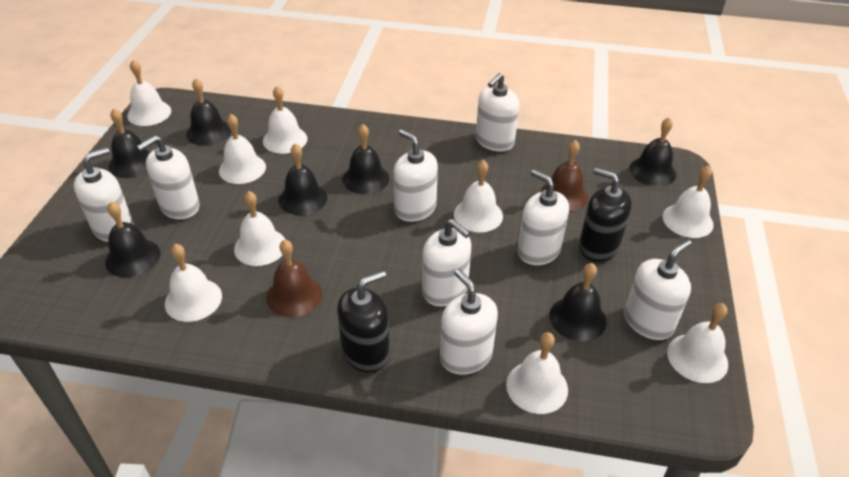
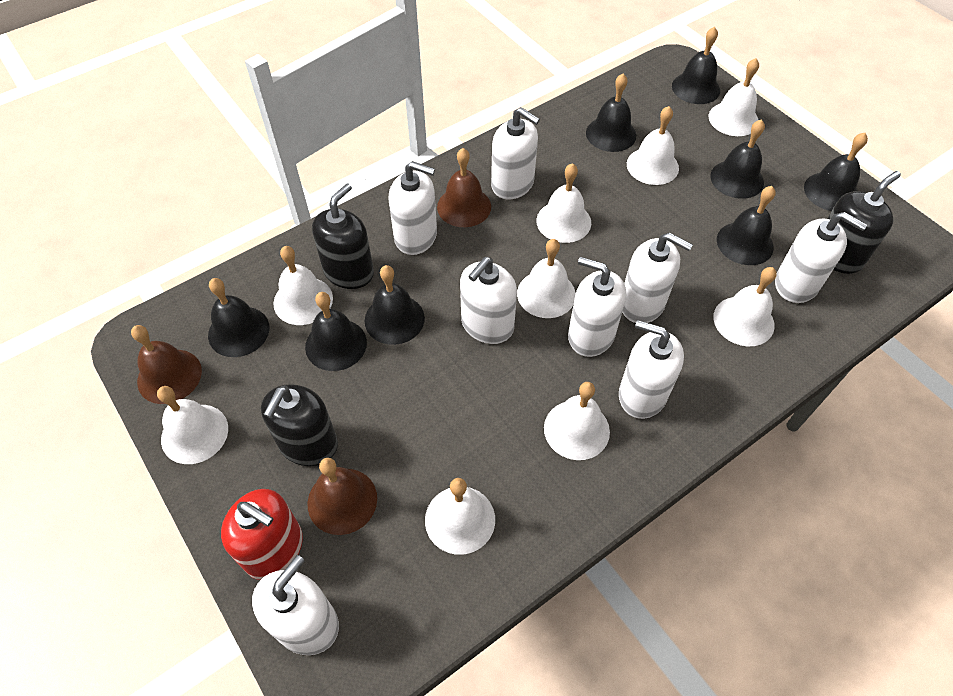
black bell: 7 -> 8
black soap dispenser: 2 -> 3
brown bell: 2 -> 3
red soap dispenser: 0 -> 1

